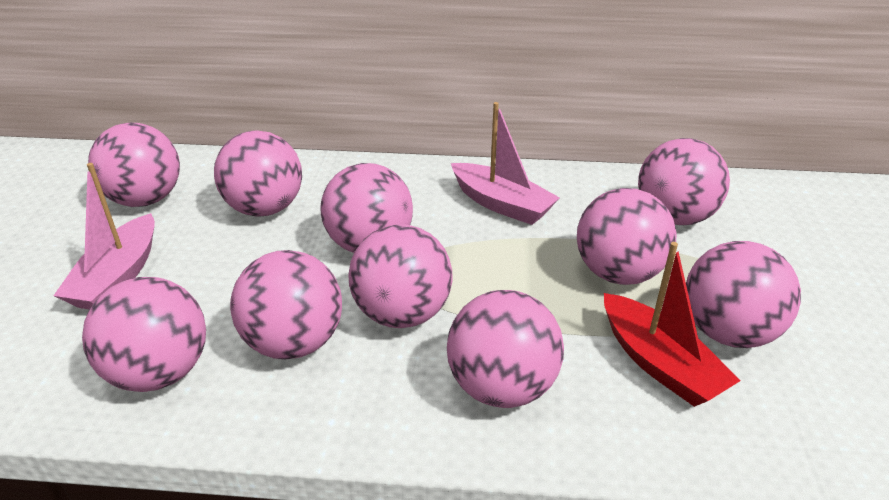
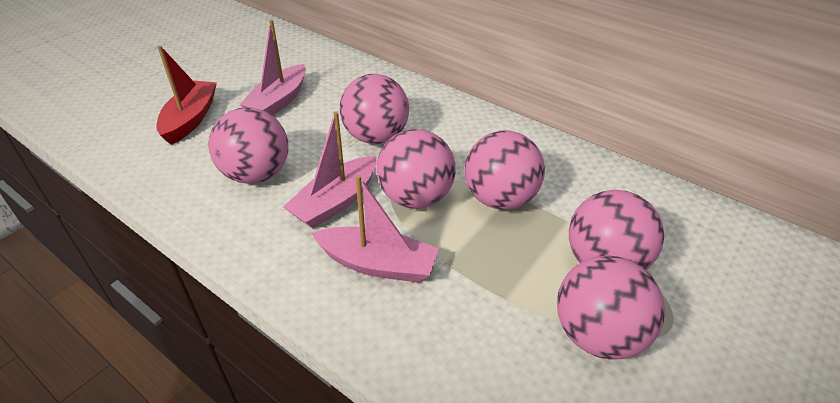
pink ball: 10 -> 6
pink boat: 2 -> 3

